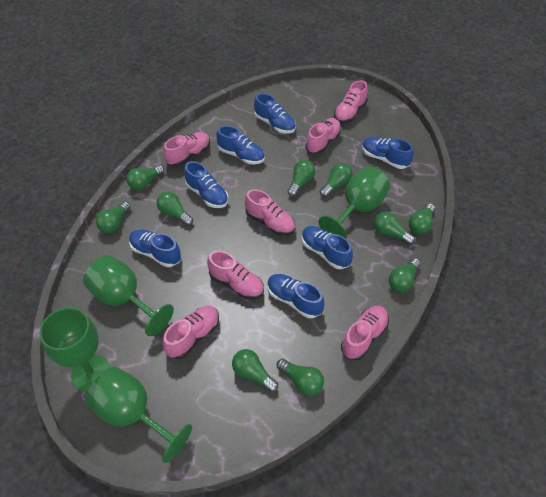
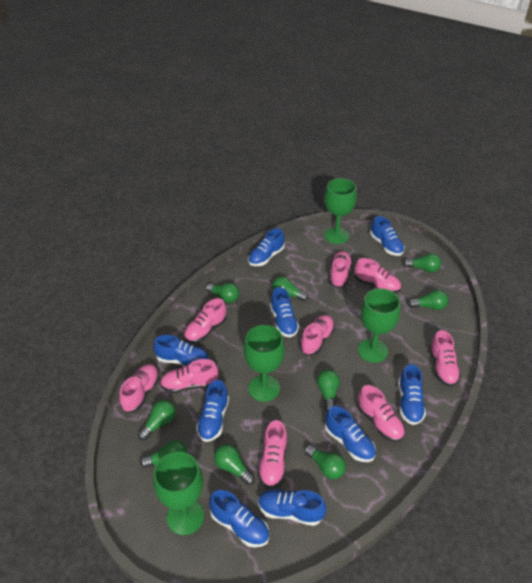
blue shoe: 7 -> 9
green light bulb: 10 -> 9
pink shoe: 7 -> 9

